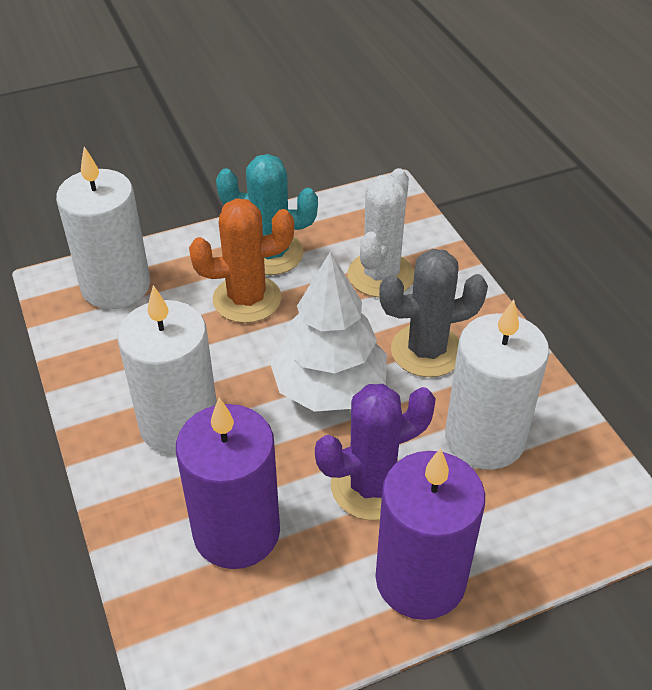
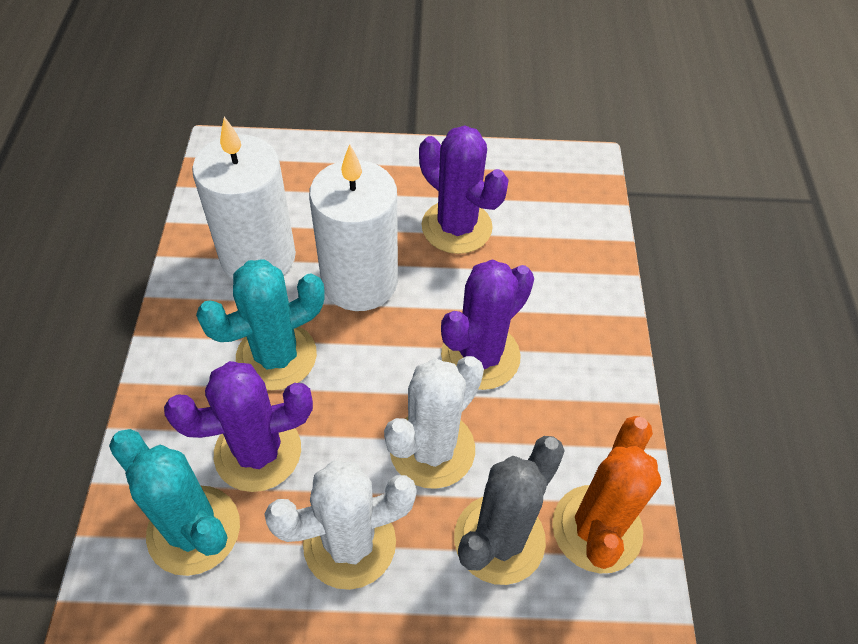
purple cactus: 1 -> 3
purple candle: 2 -> 0
turquoise cactus: 1 -> 2
white cactus: 1 -> 2
white candle: 3 -> 2
white tree: 1 -> 0

